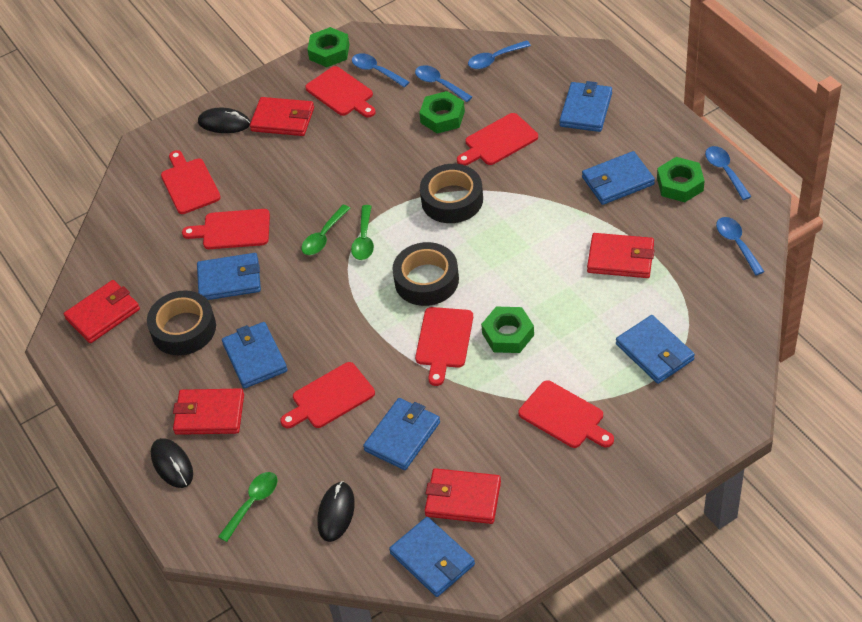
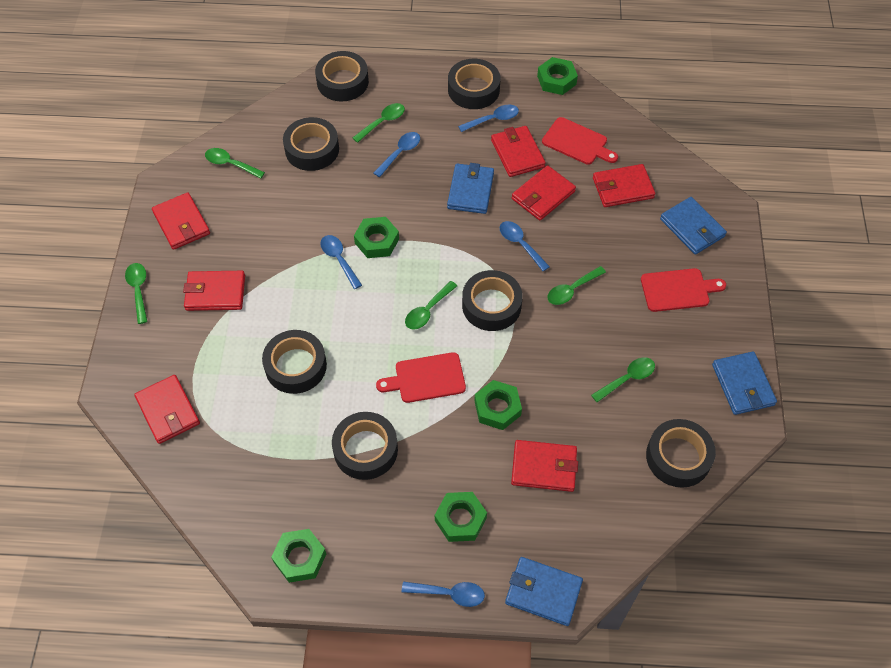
black mouse: 3 -> 0
black tape: 3 -> 7
blue wallet: 7 -> 4
green nut: 4 -> 5
green spoon: 3 -> 6
red cutting board: 7 -> 3
red wallet: 5 -> 7

